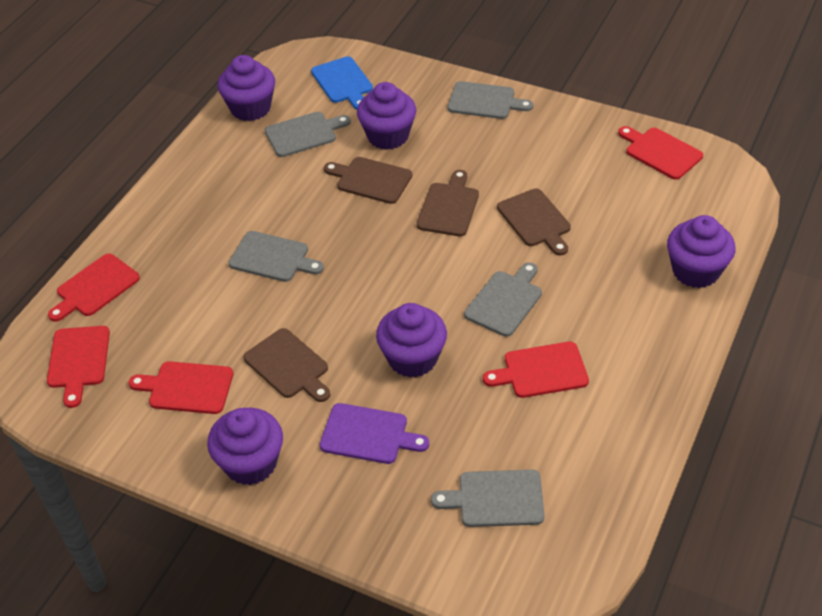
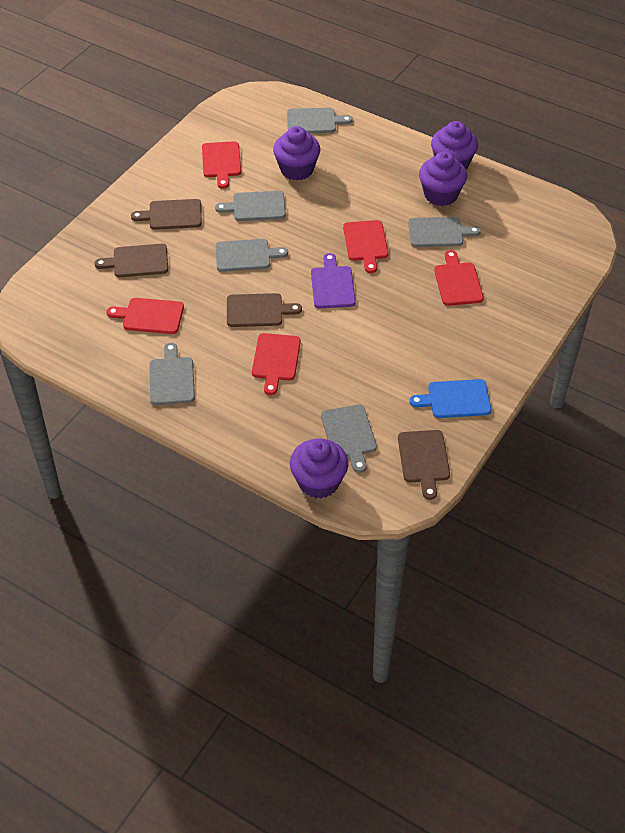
grey cutting board: 5 -> 6
purple cupcake: 5 -> 4

